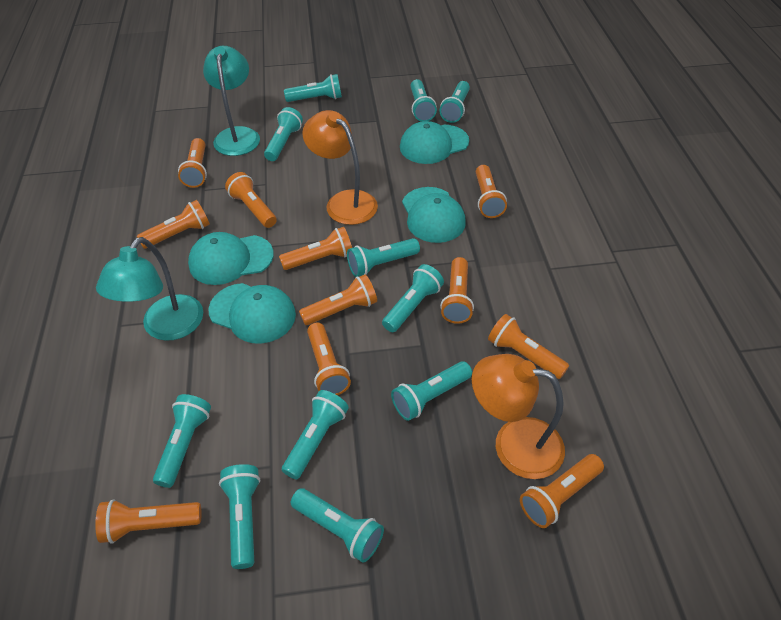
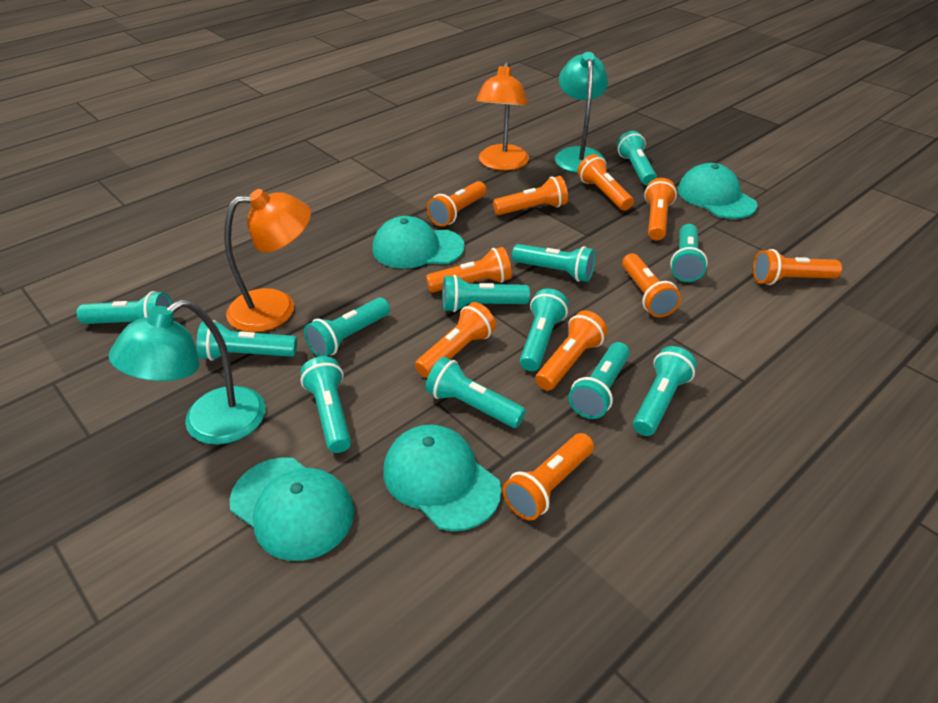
orange flashlight: 11 -> 10
turquoise flashlight: 11 -> 12

